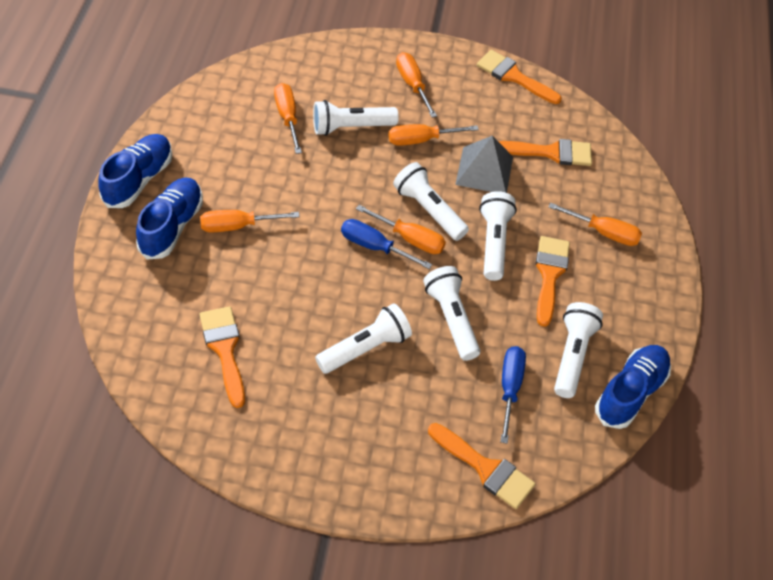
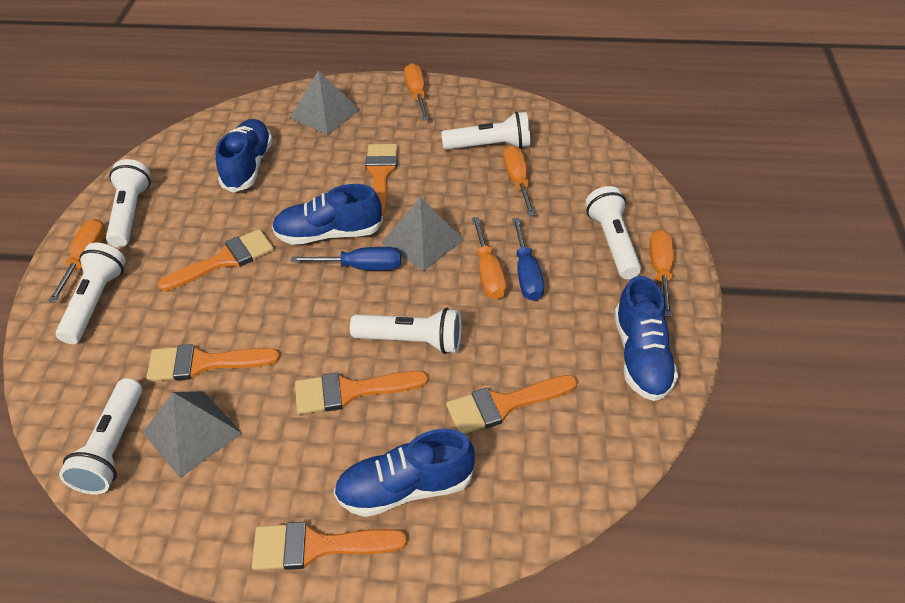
blue shoe: 3 -> 4
grey pyramid: 1 -> 3
orange brush: 5 -> 6
orange screwdriver: 6 -> 5

